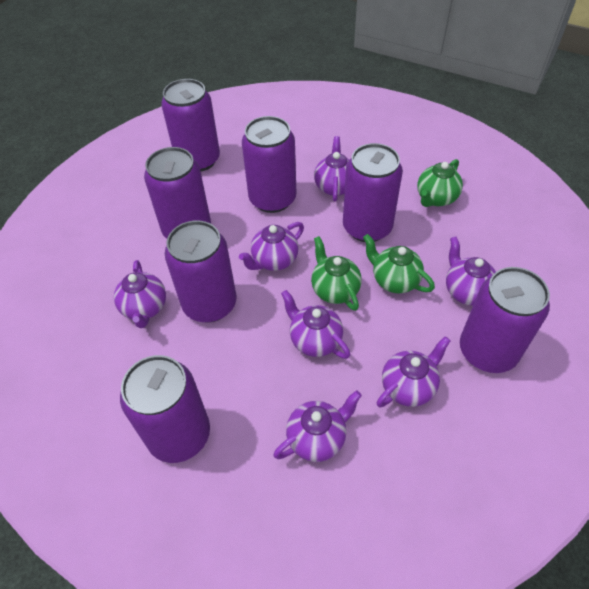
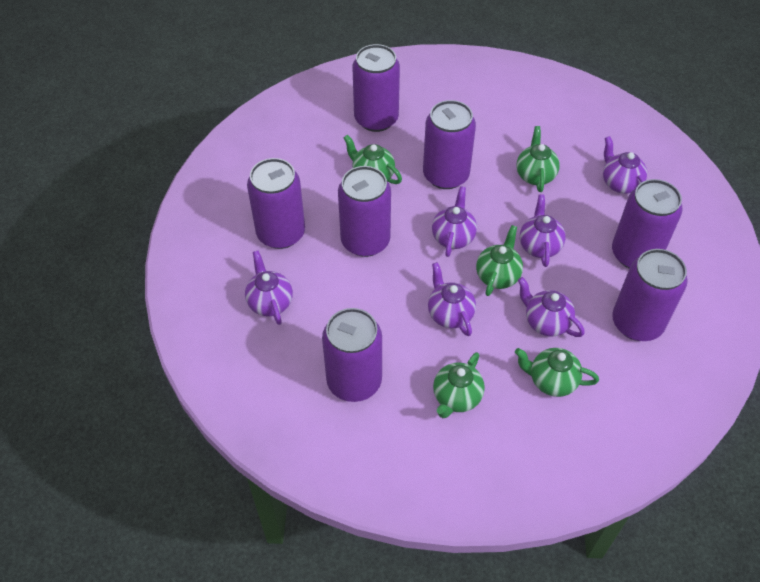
green teapot: 3 -> 5
purple teapot: 7 -> 6

